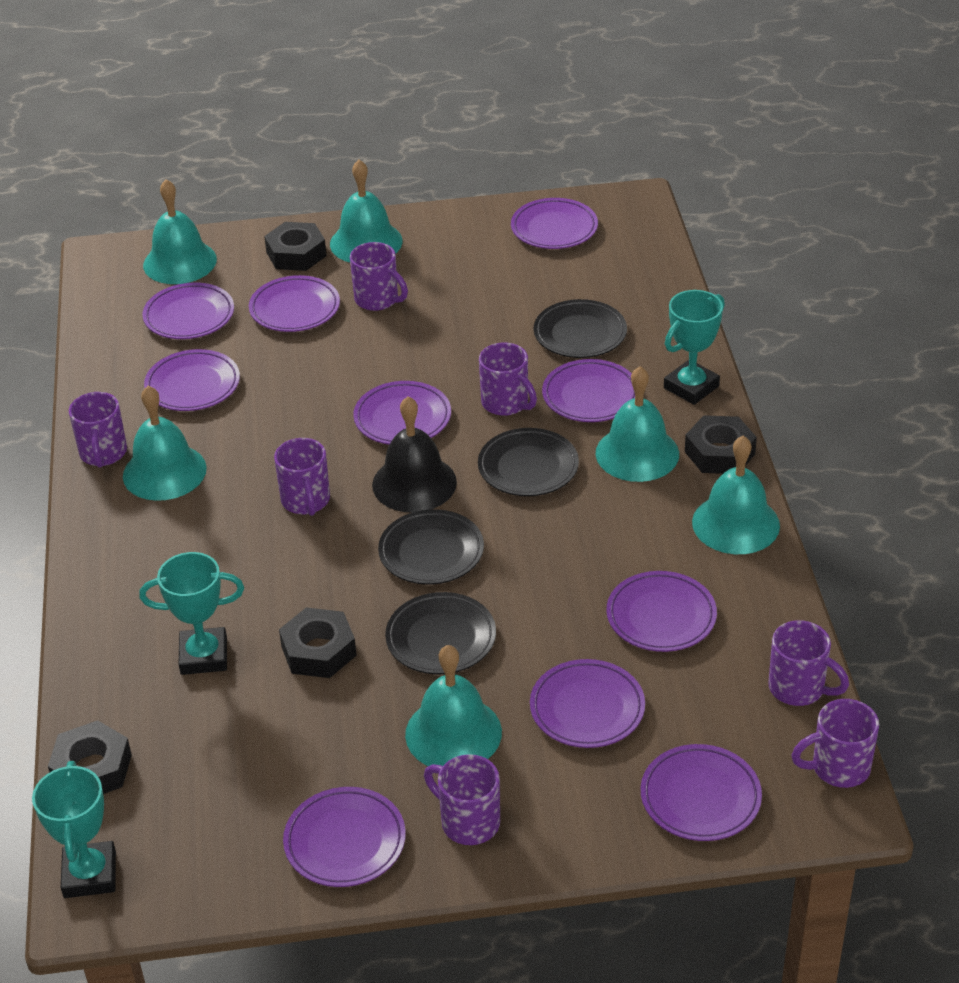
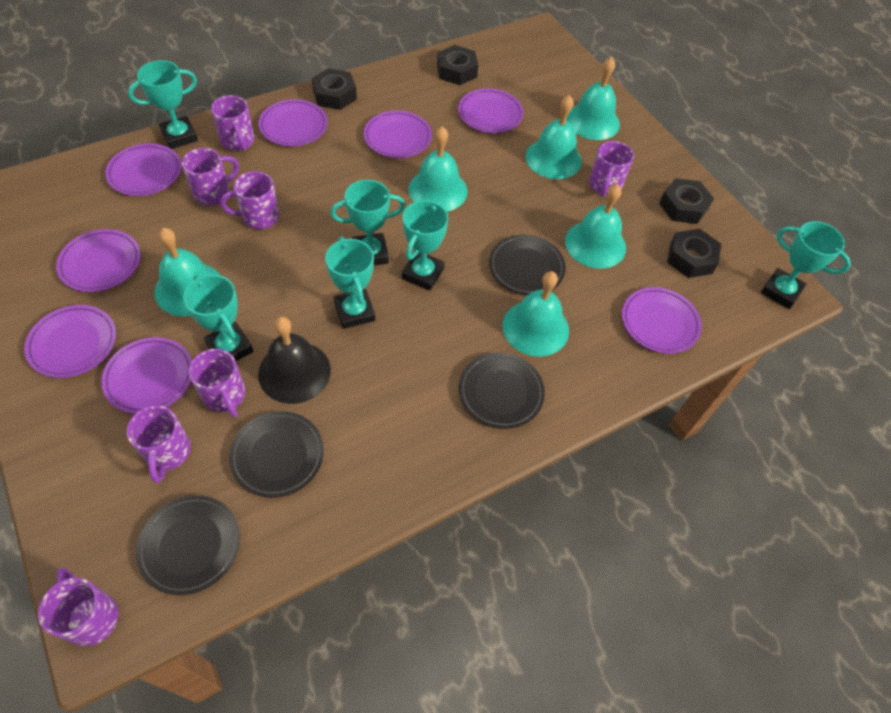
purple plate: 10 -> 8
turquoise trophy: 3 -> 6

